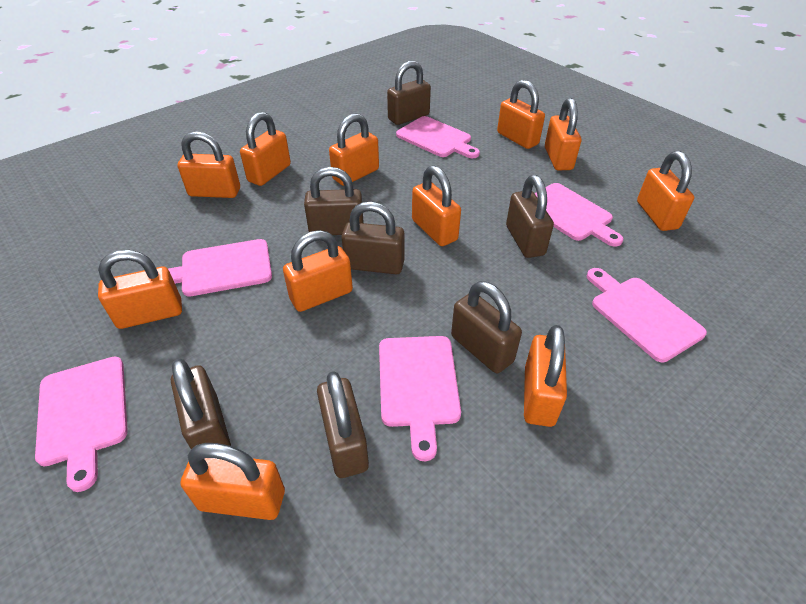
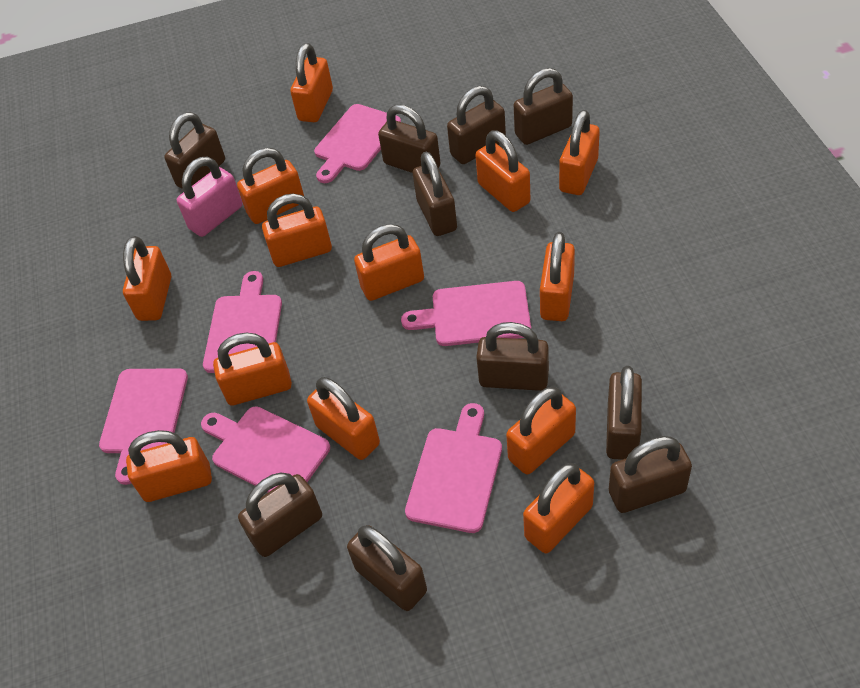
brown padlock: 7 -> 10
orange padlock: 11 -> 13
pink padlock: 0 -> 1

